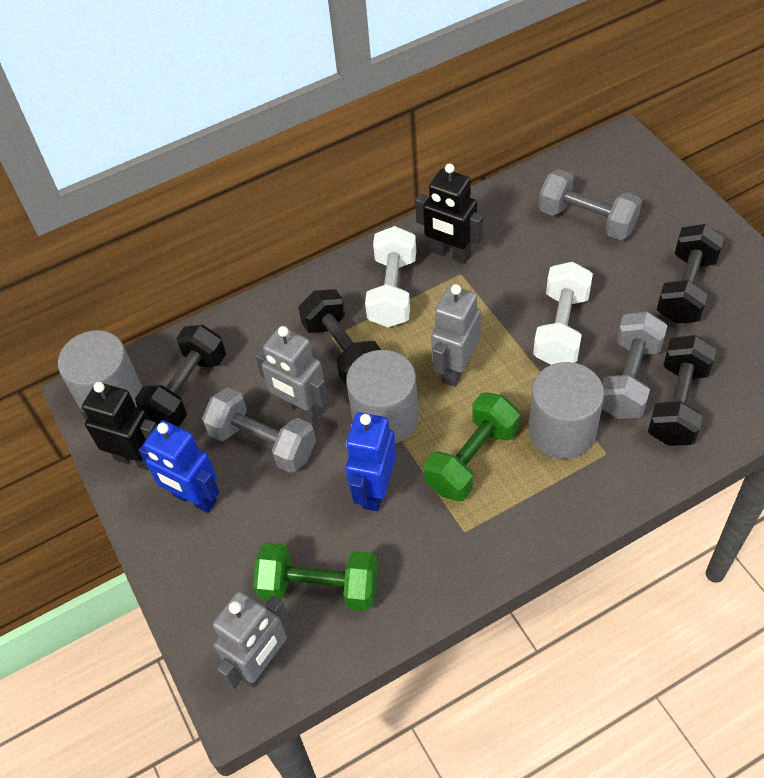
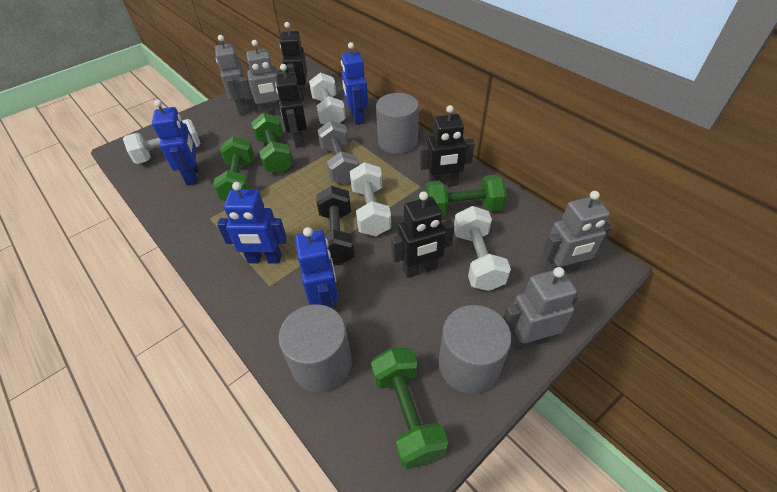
black dumbbell: 4 -> 1
black robot: 2 -> 4
blue robot: 2 -> 4
green dumbbell: 2 -> 4
grey dumbbell: 3 -> 1
grey robot: 3 -> 4
white dumbbell: 2 -> 4

